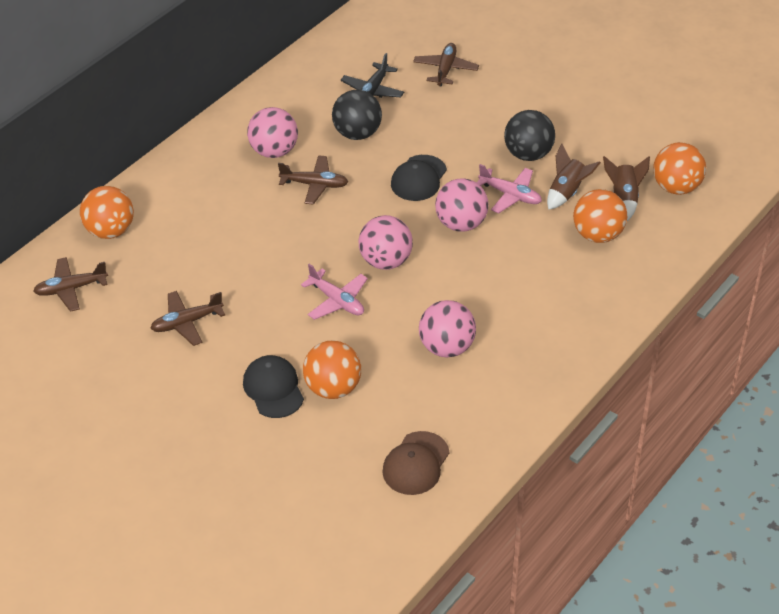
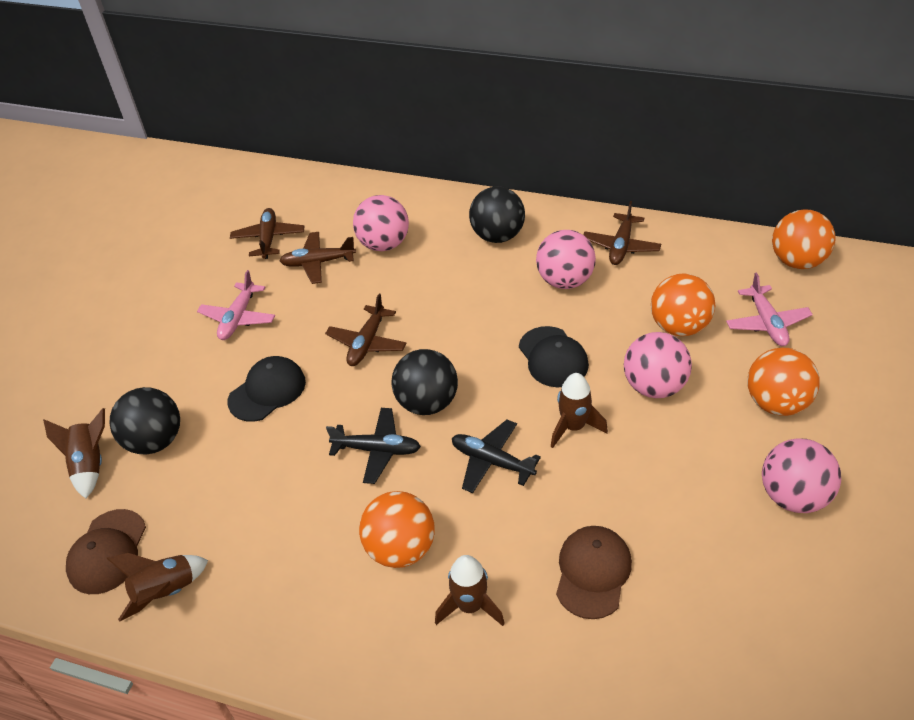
black ball: 2 -> 3
black plane: 1 -> 2
brown cap: 1 -> 2
brown rocket: 2 -> 4

